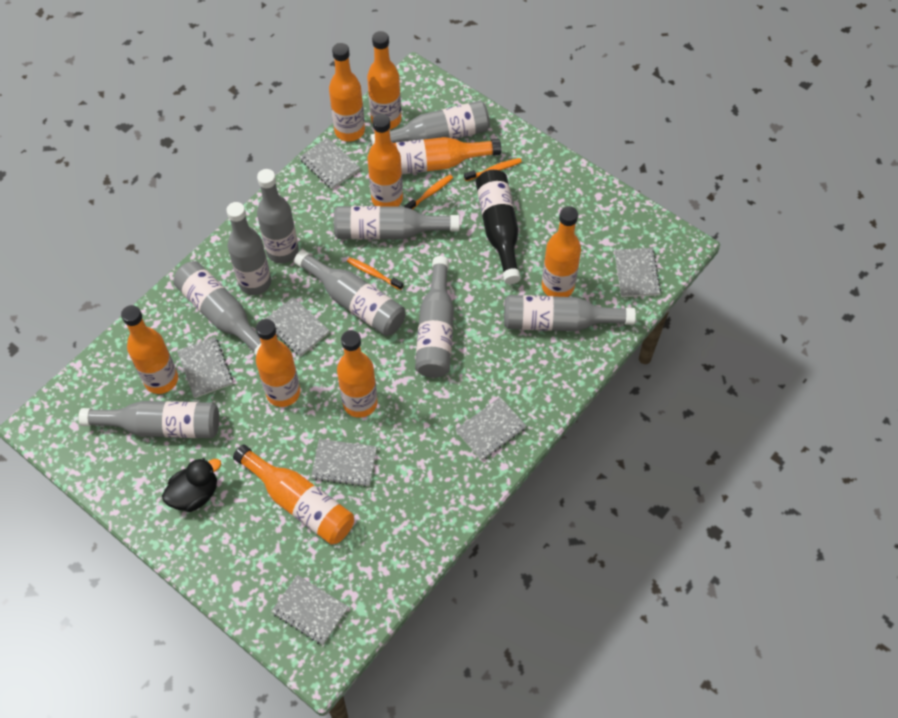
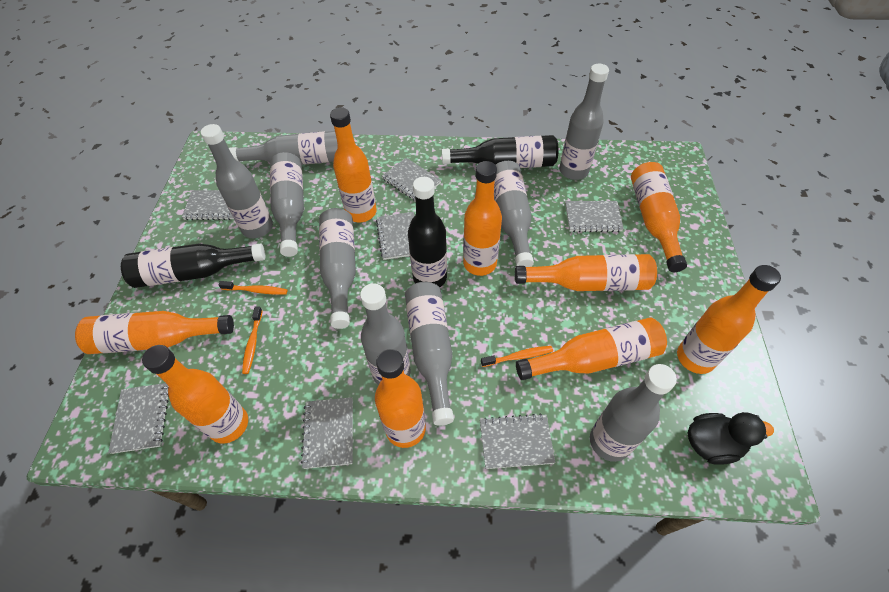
black bottle: 1 -> 3

